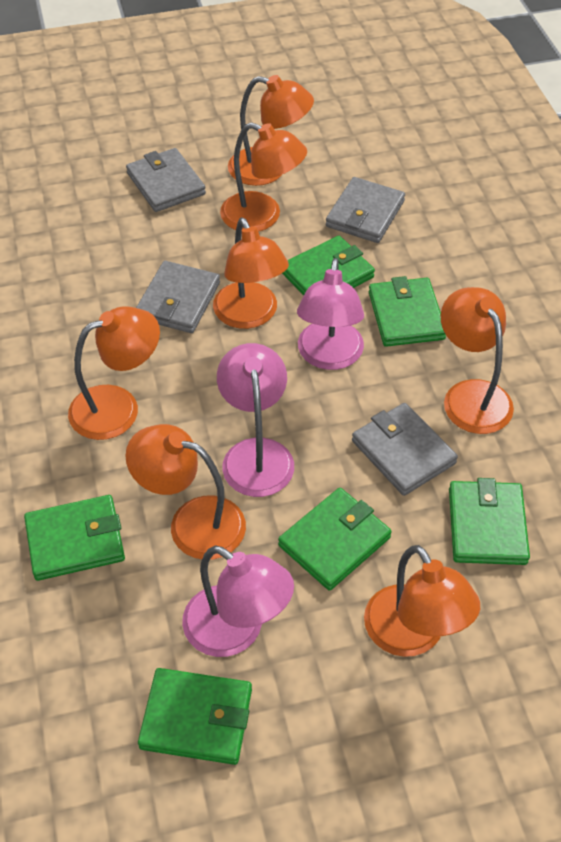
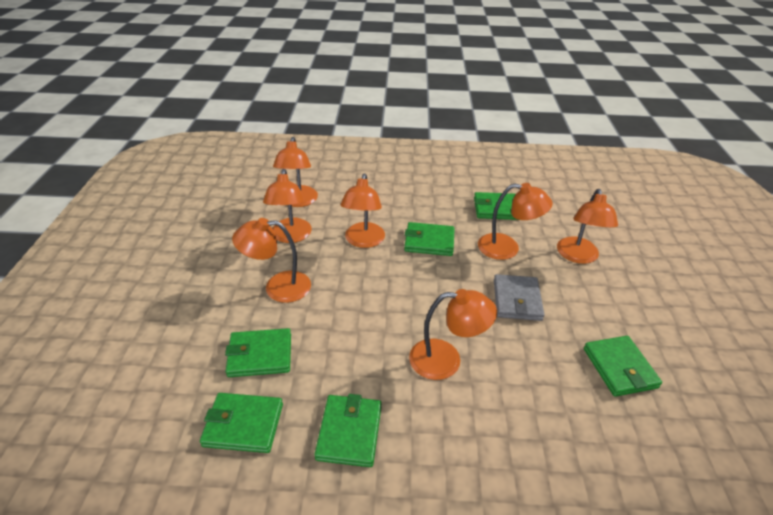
grey wallet: 4 -> 1
pink lamp: 3 -> 0

